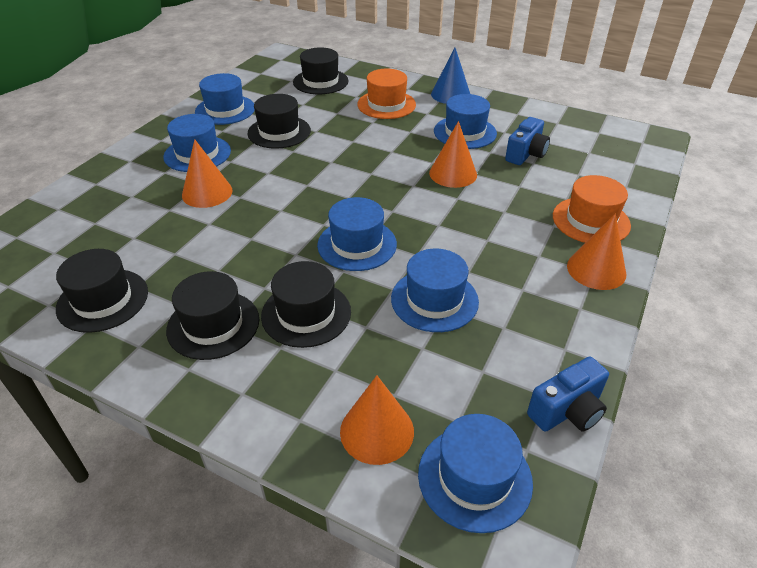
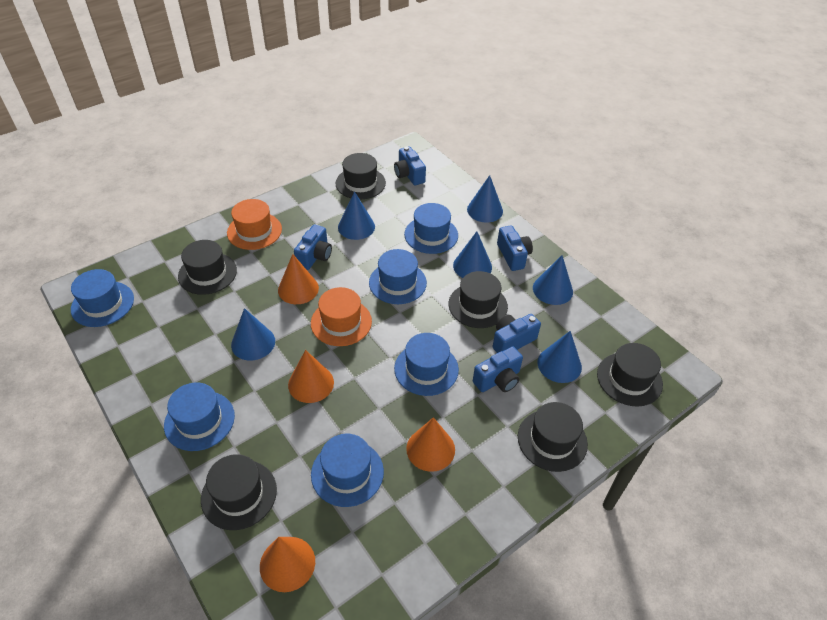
black hat: 5 -> 6
blue camera: 2 -> 5
blue cone: 1 -> 6

